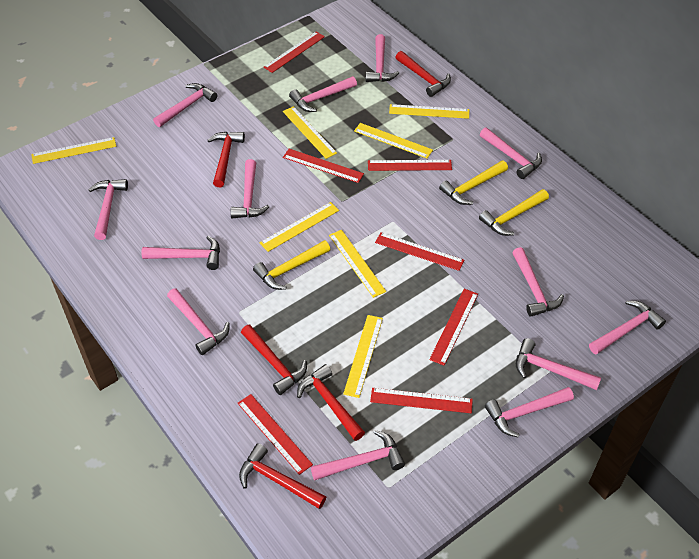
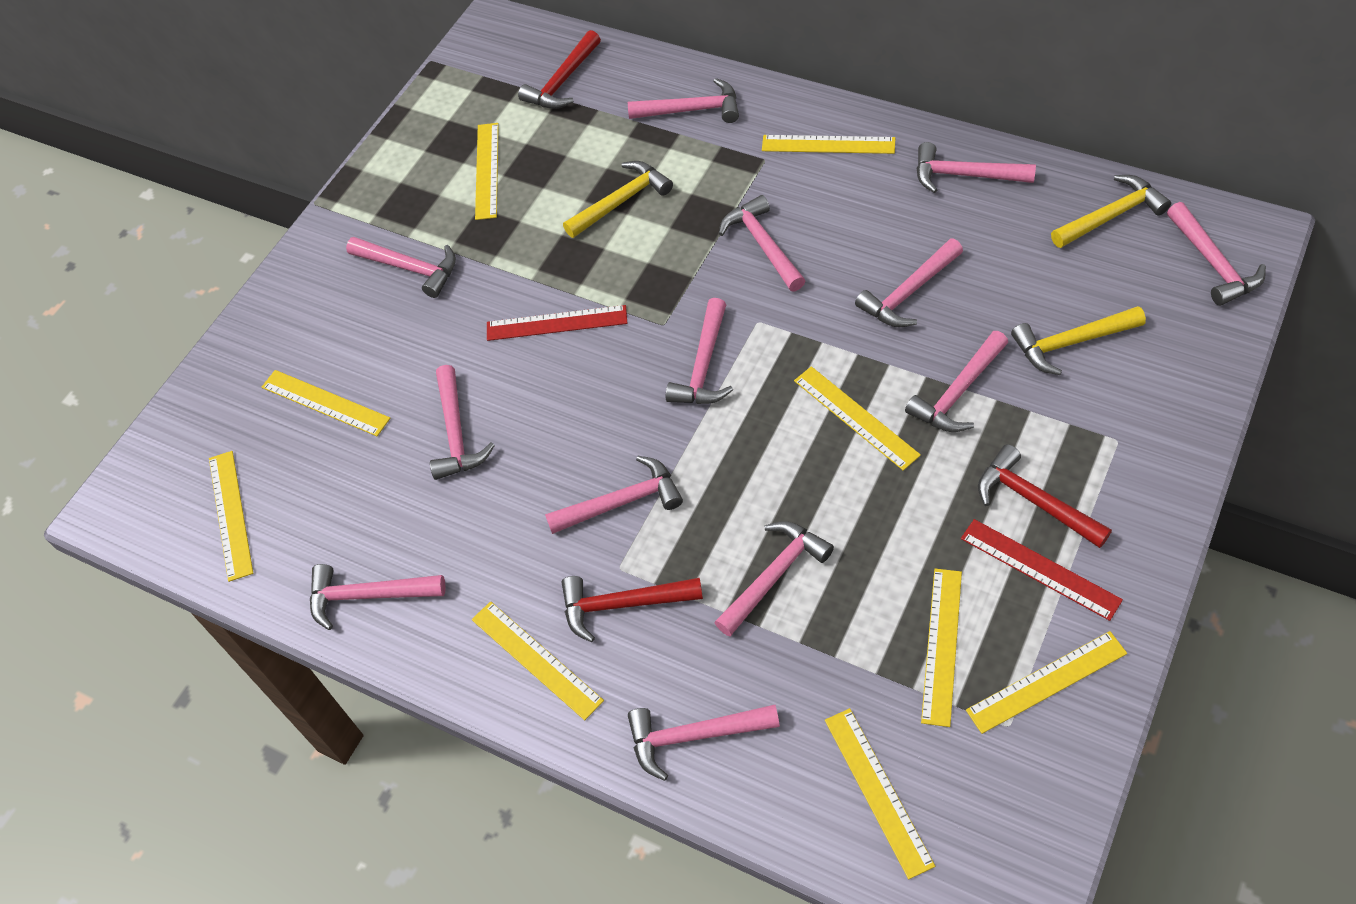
red hammer: 5 -> 3
red ruler: 7 -> 2
yellow ruler: 7 -> 9

